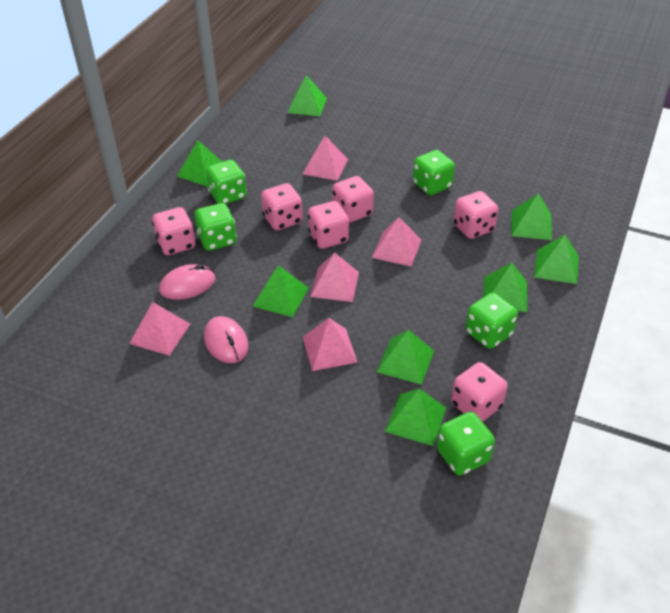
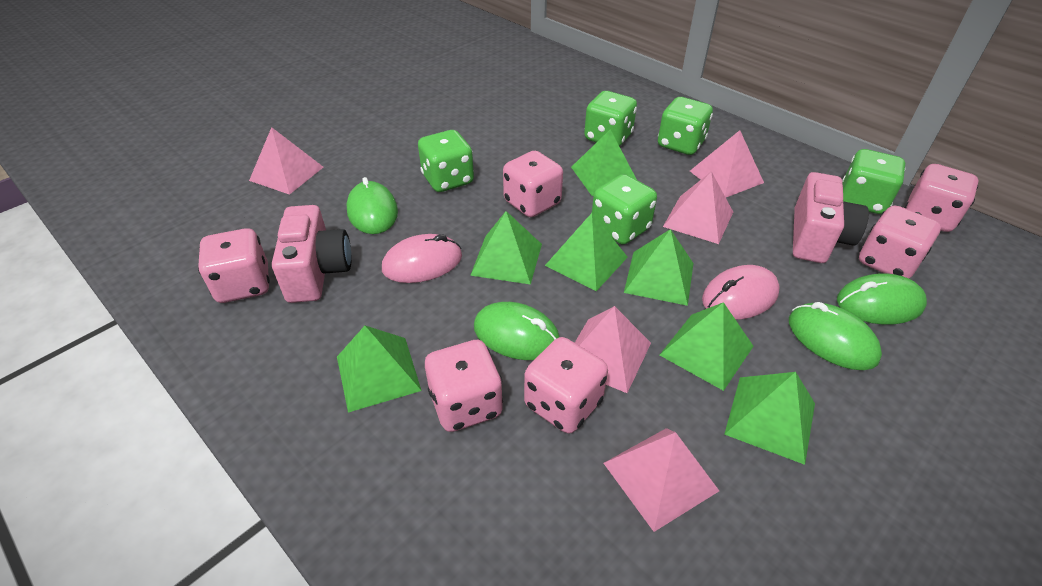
green mouse: 0 -> 4
green pyramid: 8 -> 7
pink camera: 0 -> 2

